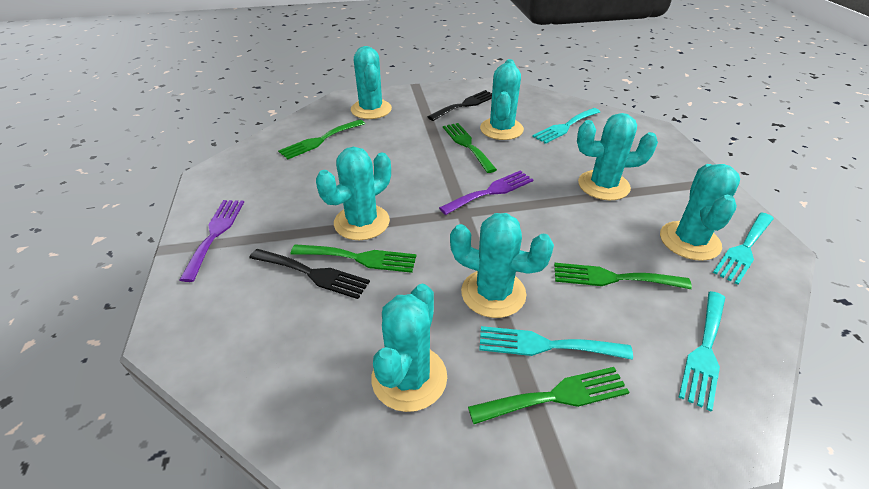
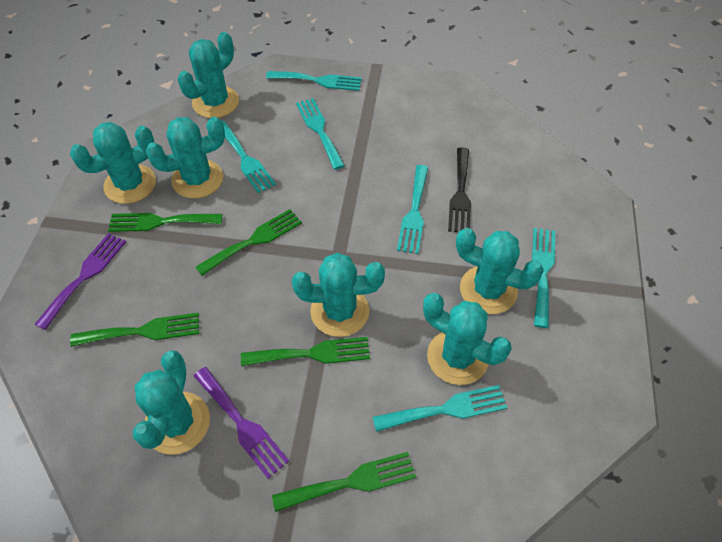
black fork: 2 -> 1
turquoise fork: 4 -> 6

